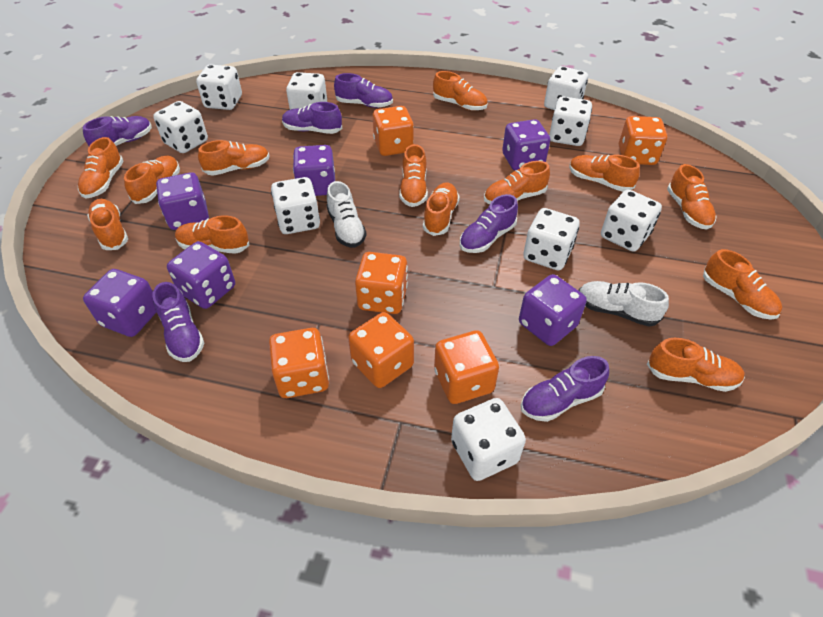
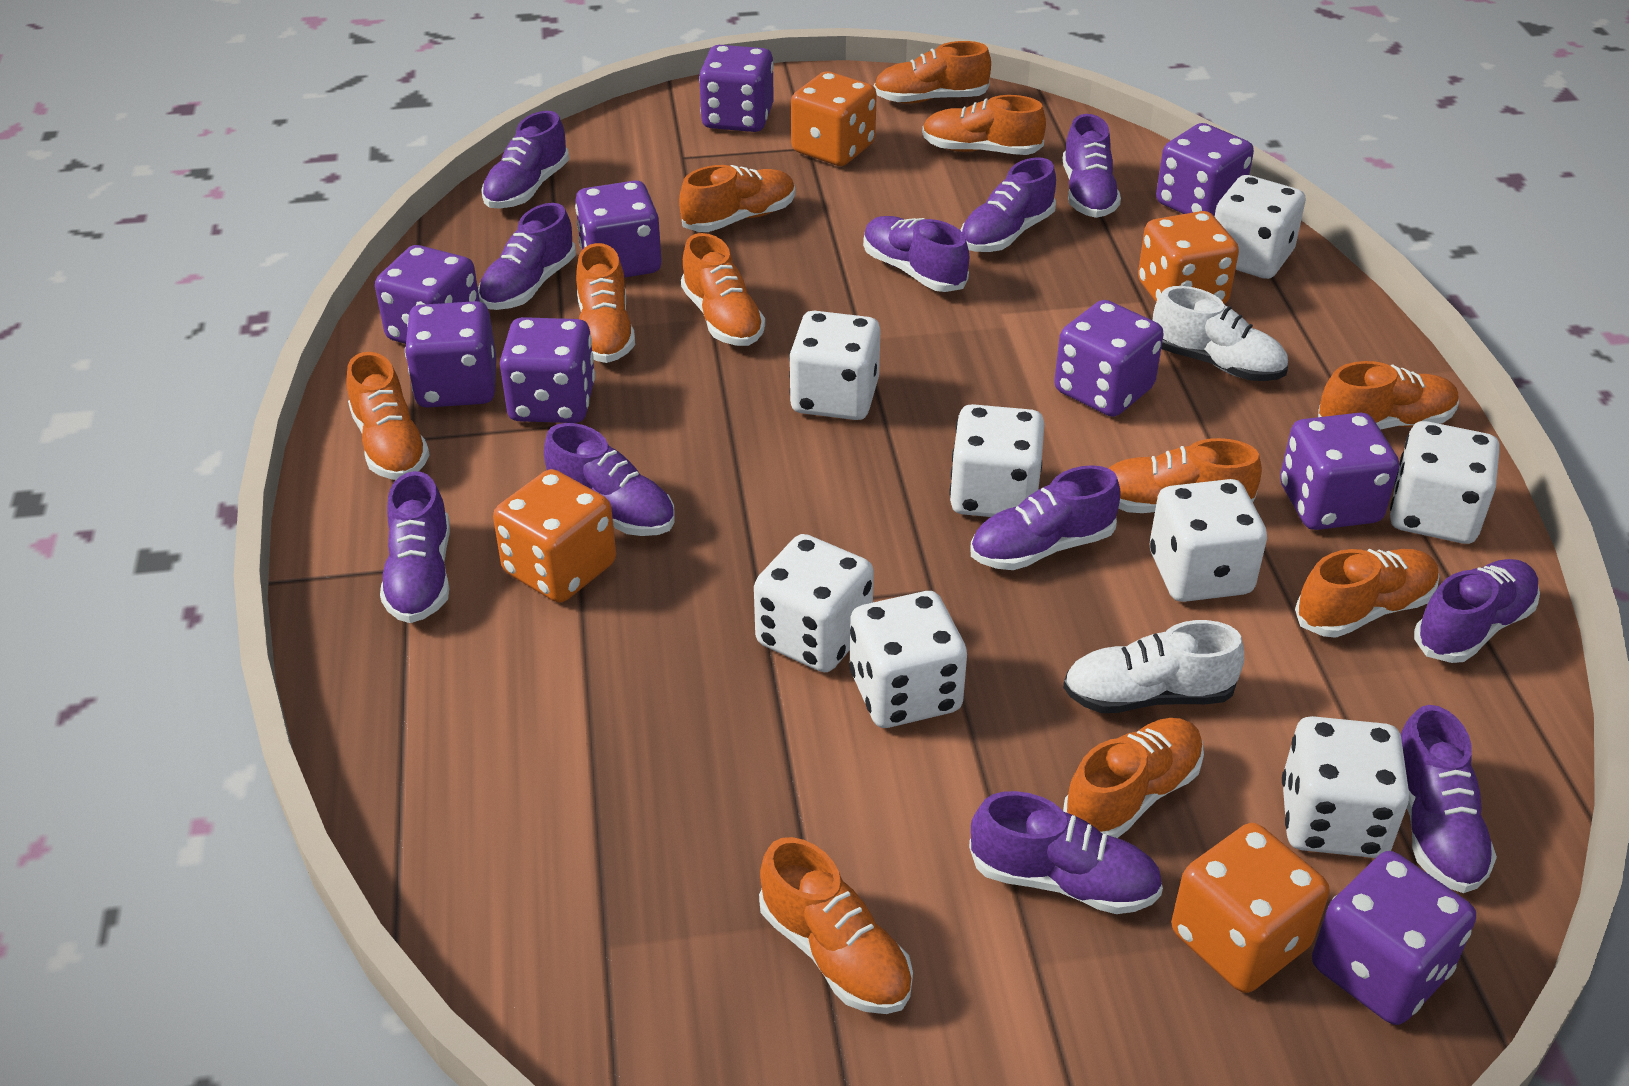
orange dice: 6 -> 4
orange shoe: 13 -> 11
purple dice: 6 -> 9
purple shoe: 6 -> 11
white dice: 9 -> 8

